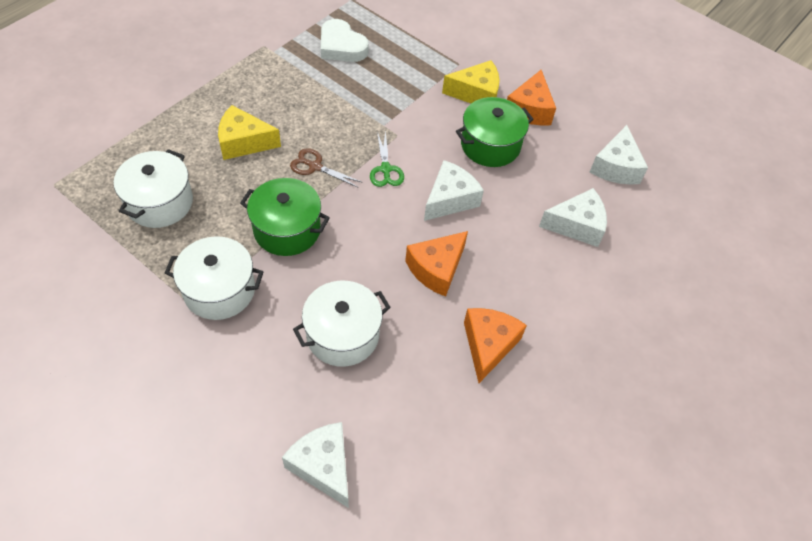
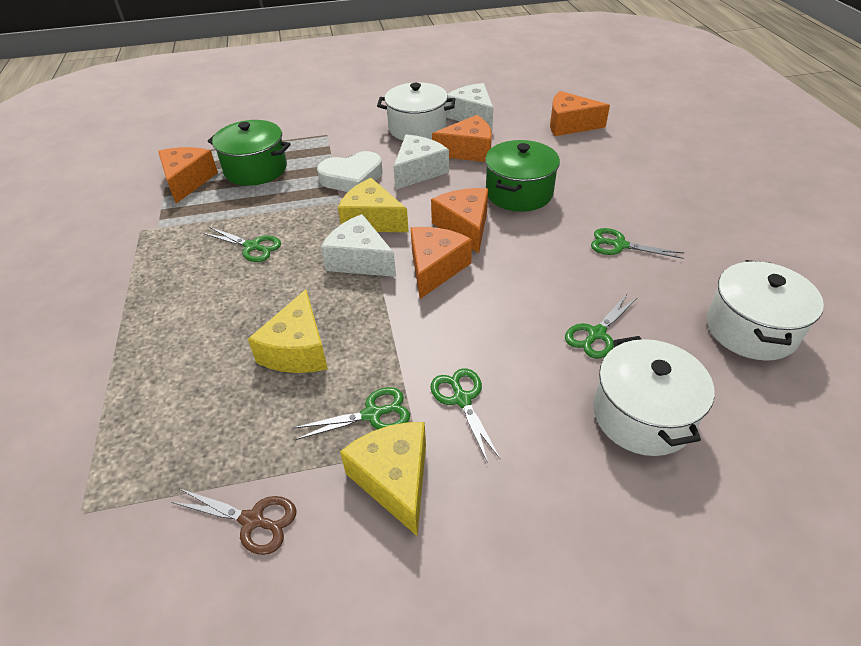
green scissors: 1 -> 5
orange cheese: 3 -> 5
white cheese: 4 -> 3
yellow cheese: 2 -> 3

